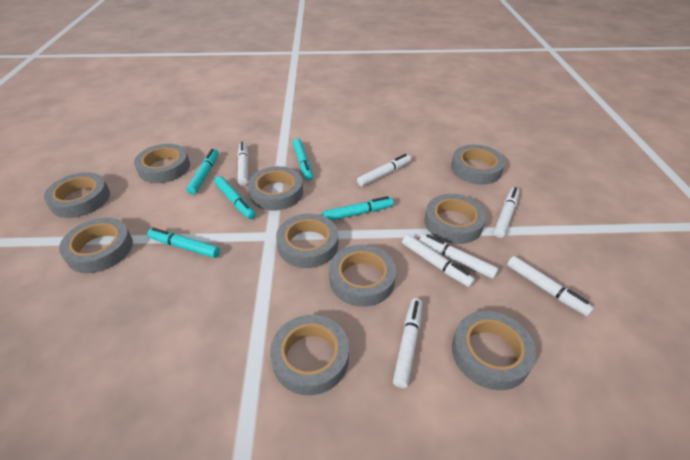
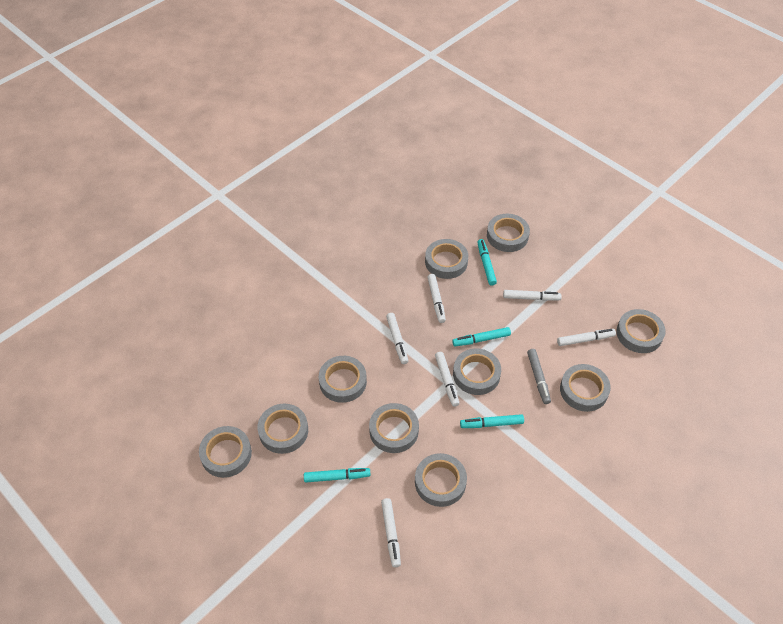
grey marker: 0 -> 1
turquoise marker: 5 -> 4
white marker: 7 -> 6

